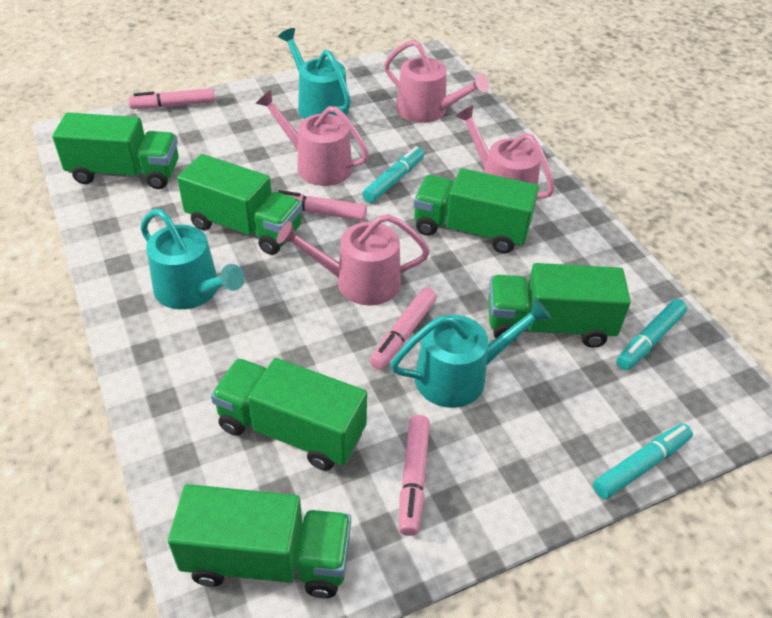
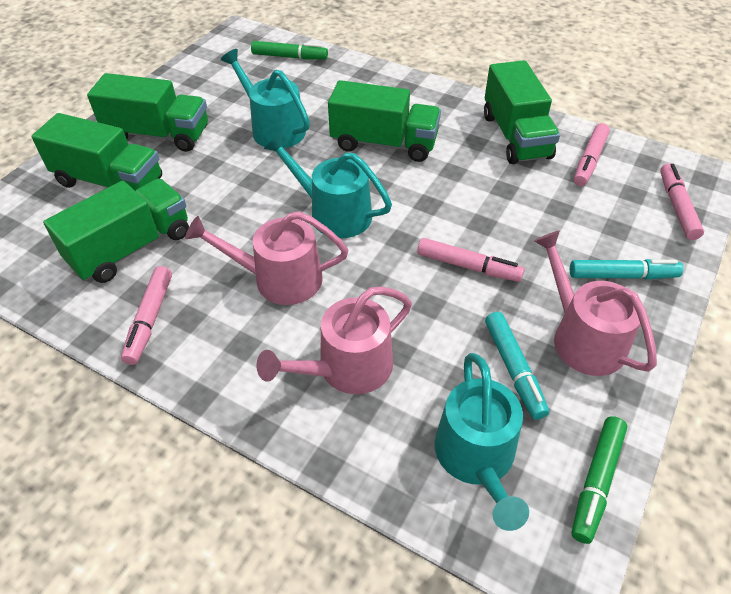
green marker: 0 -> 2
green truck: 6 -> 5
pink watering can: 4 -> 3
turquoise marker: 3 -> 2

